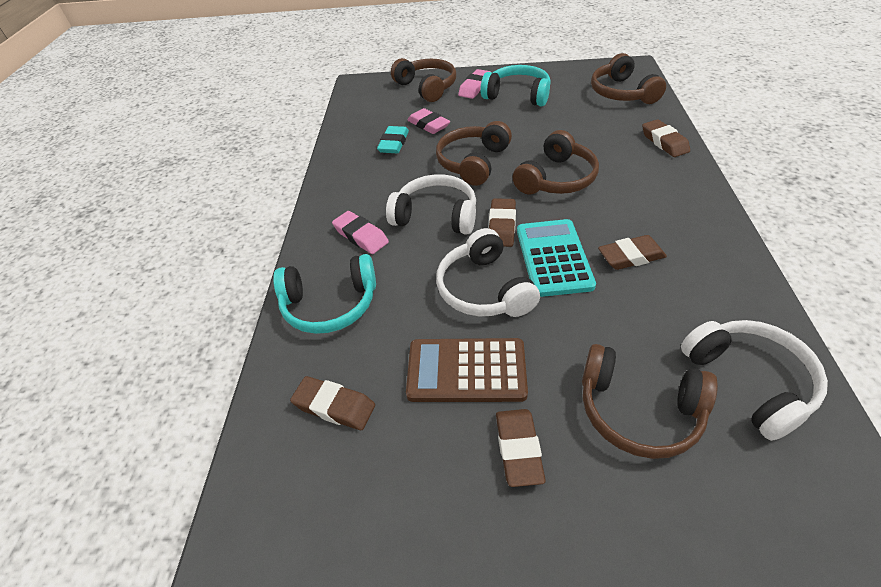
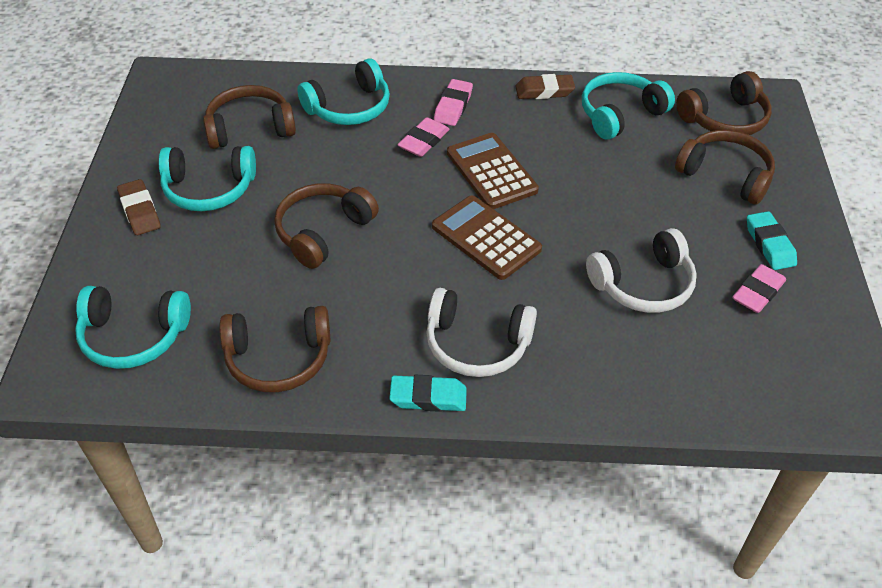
brown calculator: 1 -> 2
brown eraser: 5 -> 2
turquoise calculator: 1 -> 0
turquoise eraser: 1 -> 2
turquoise headphones: 2 -> 4
white headphones: 3 -> 2

